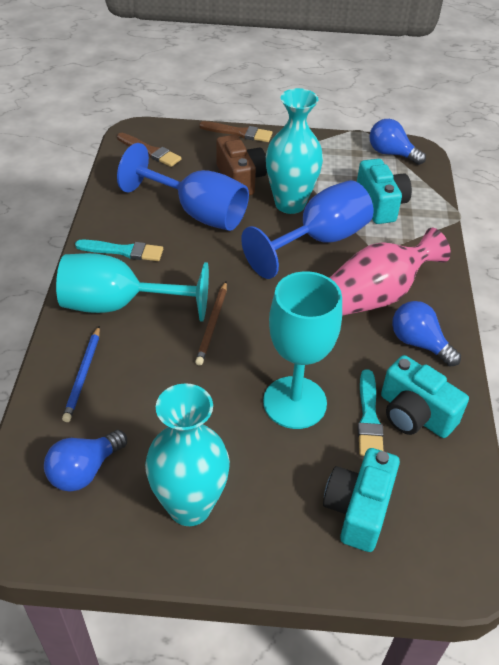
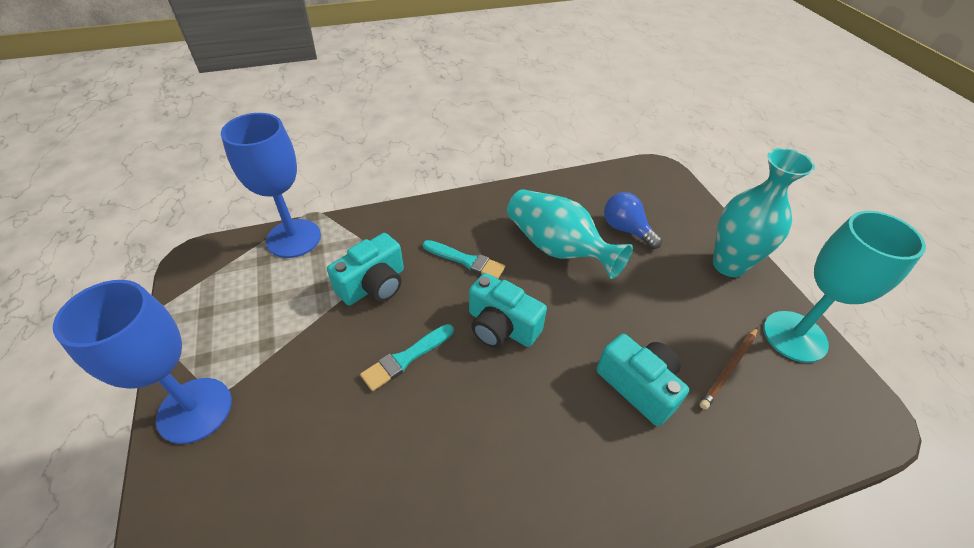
blue light bulb: 3 -> 1
blue pencil: 1 -> 0
brown brush: 2 -> 0
brown camera: 1 -> 0
pink vase: 1 -> 0
turquoise goblet: 2 -> 1

